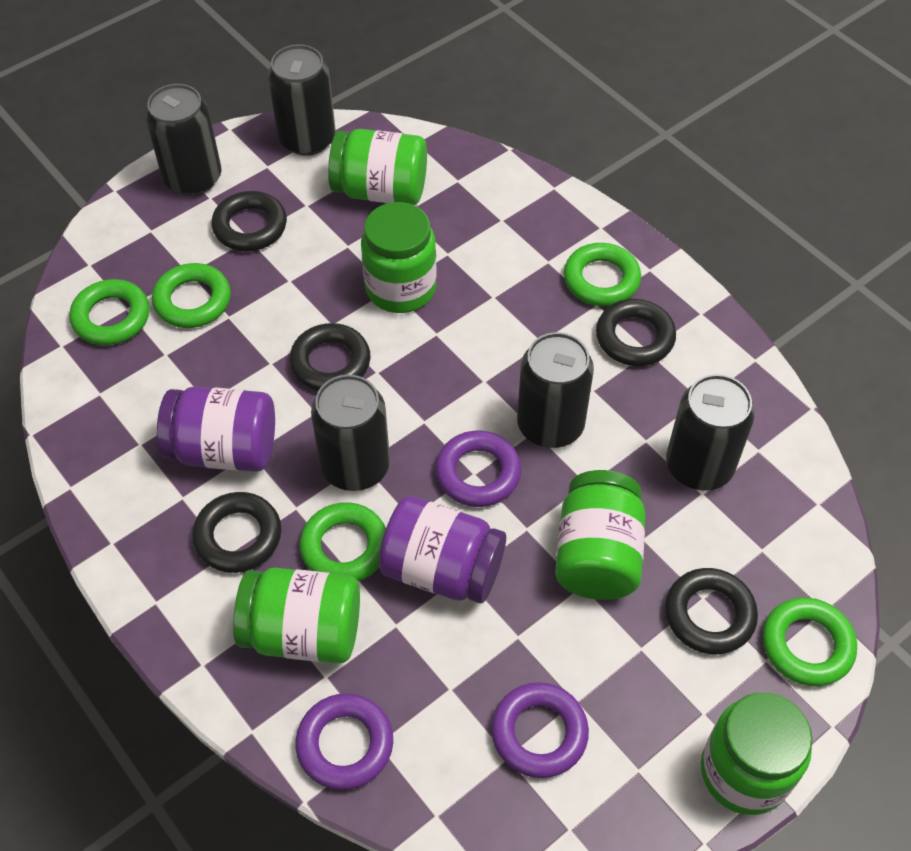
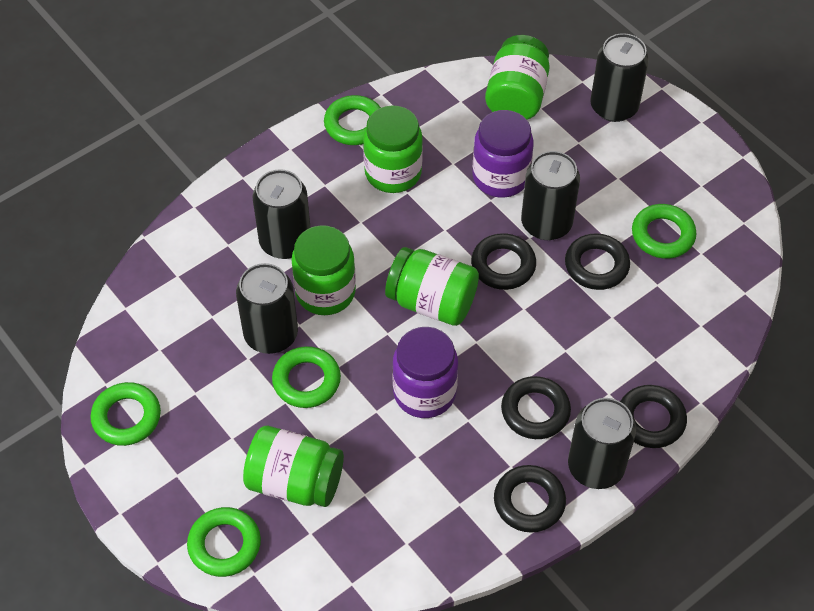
purple ring: 3 -> 0

